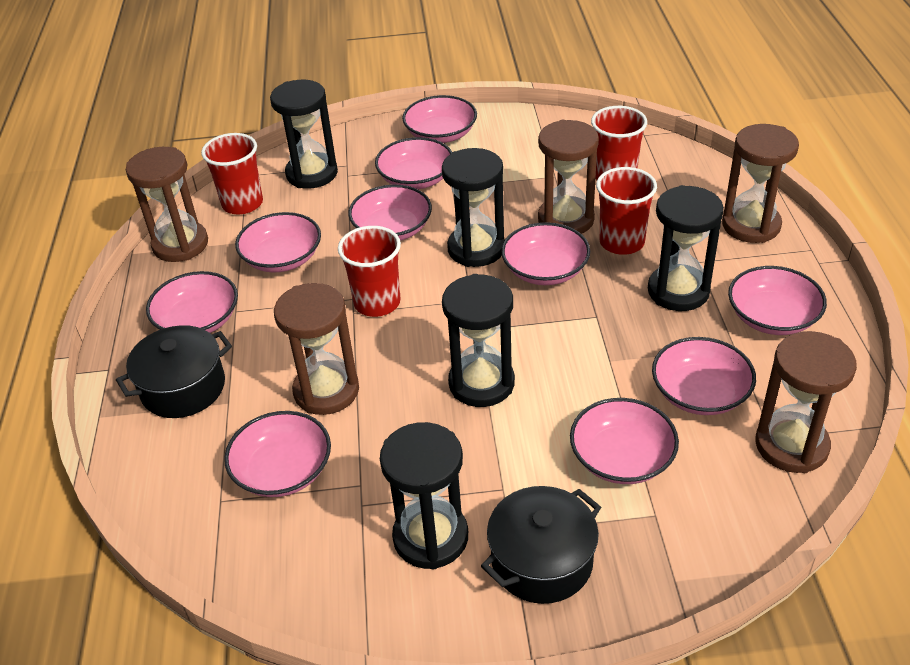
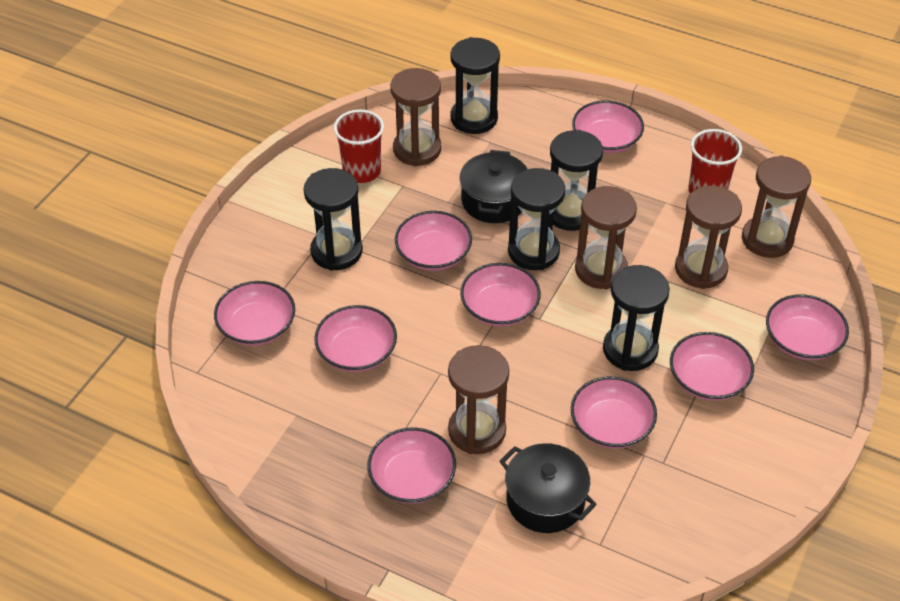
pink bowl: 10 -> 9
red cup: 4 -> 2

